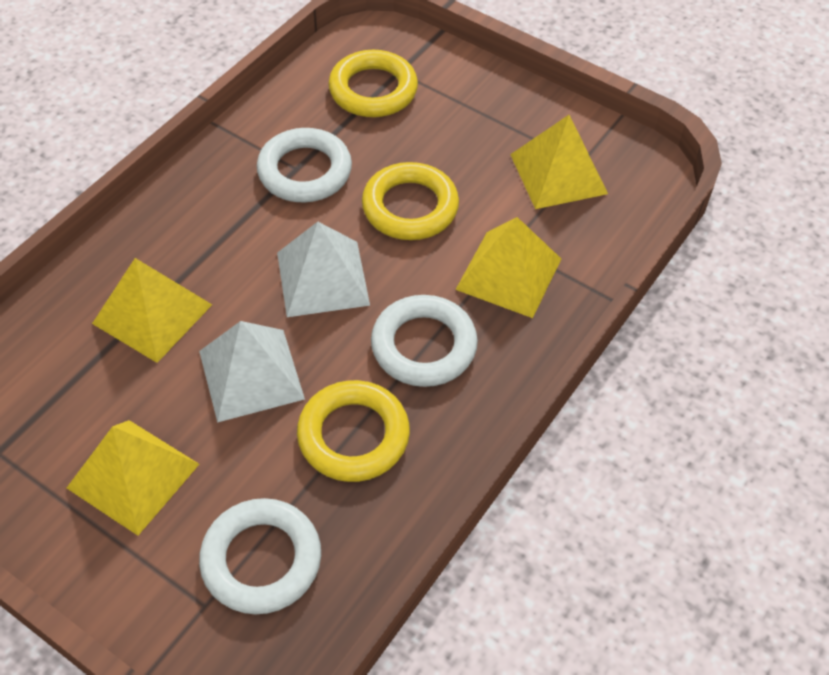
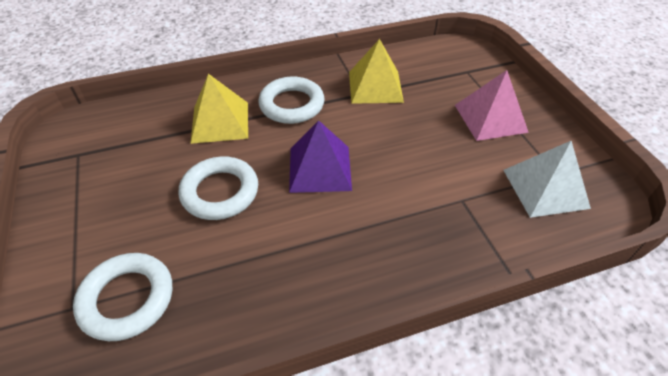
pink pyramid: 0 -> 1
purple pyramid: 0 -> 1
white pyramid: 2 -> 1
yellow pyramid: 4 -> 2
yellow ring: 3 -> 0

